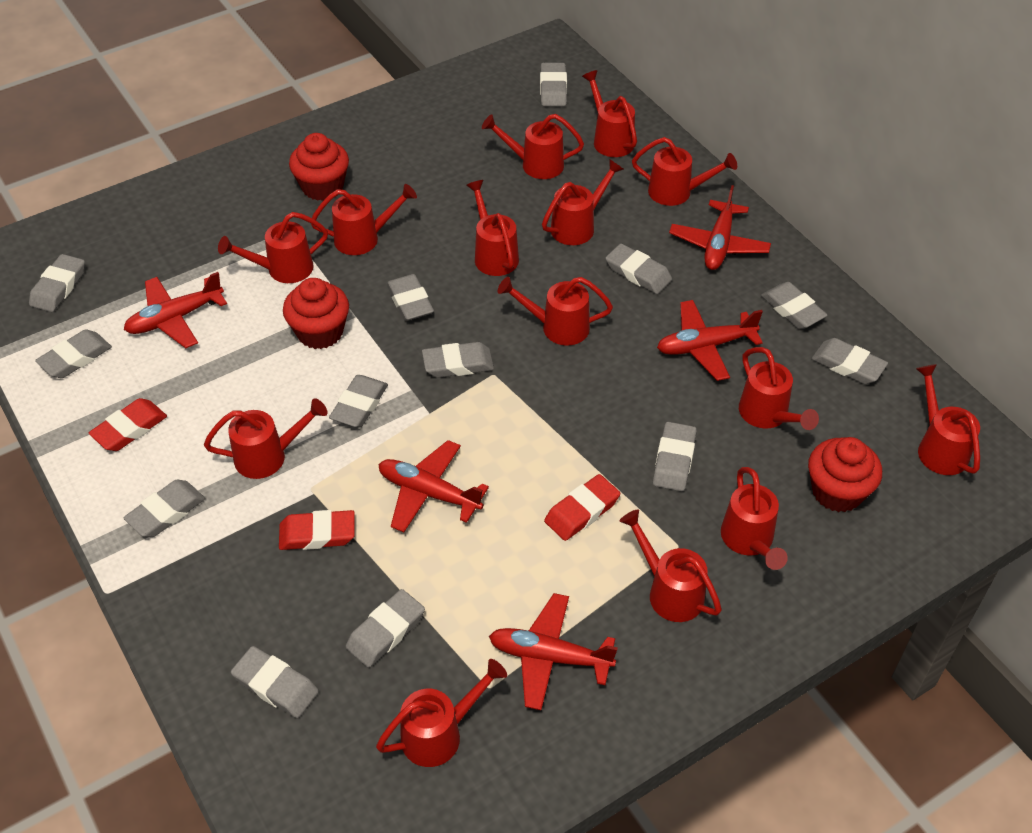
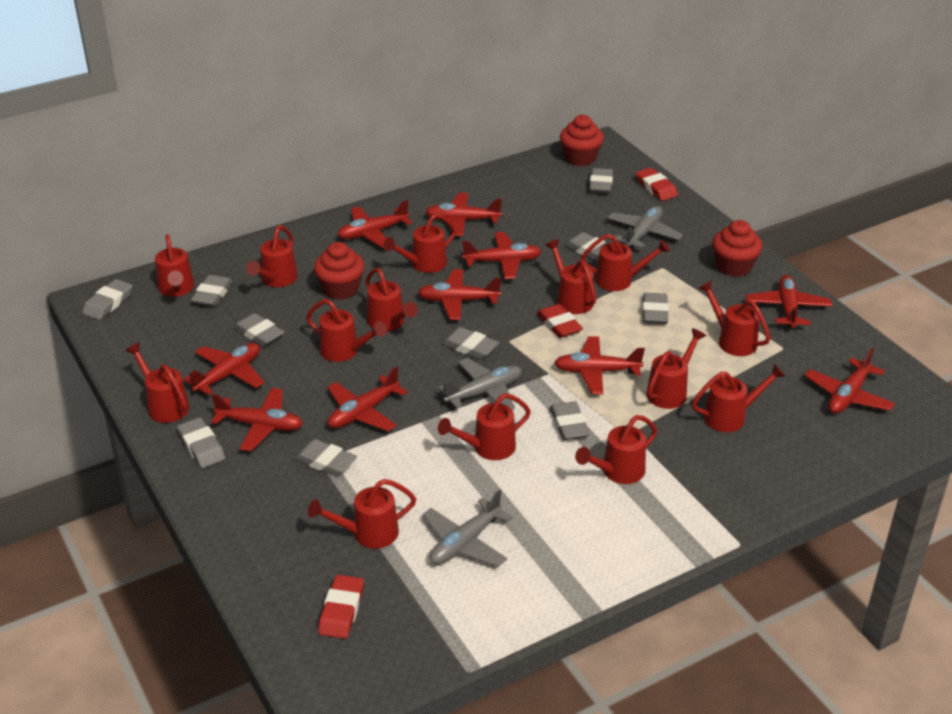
grey eraser: 13 -> 10
grey plane: 0 -> 3
red plane: 5 -> 10

